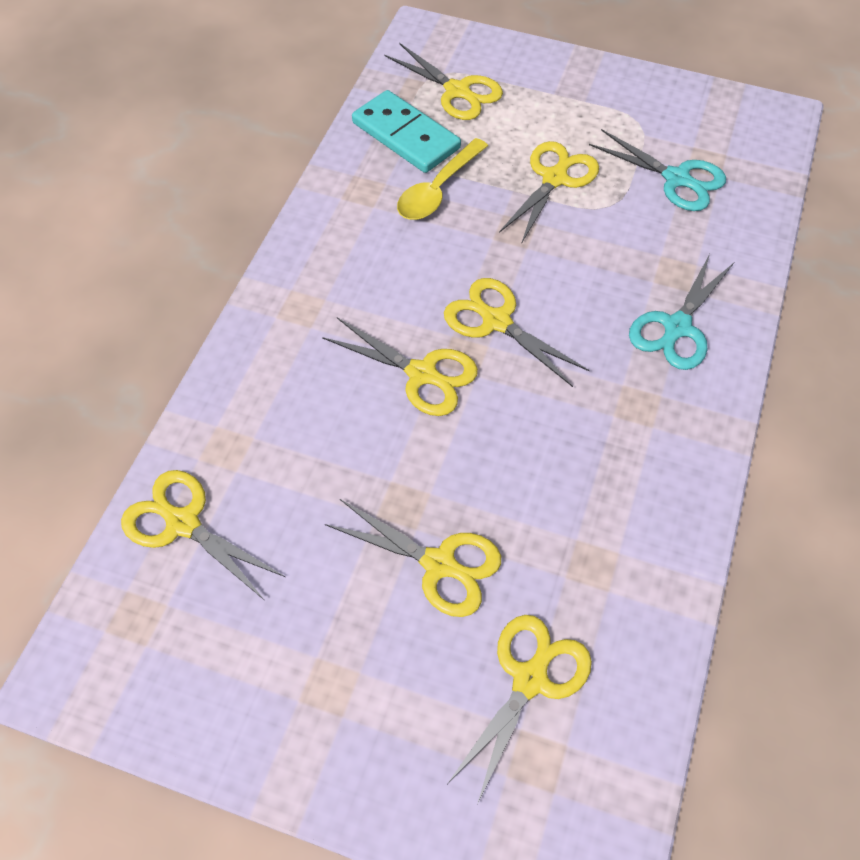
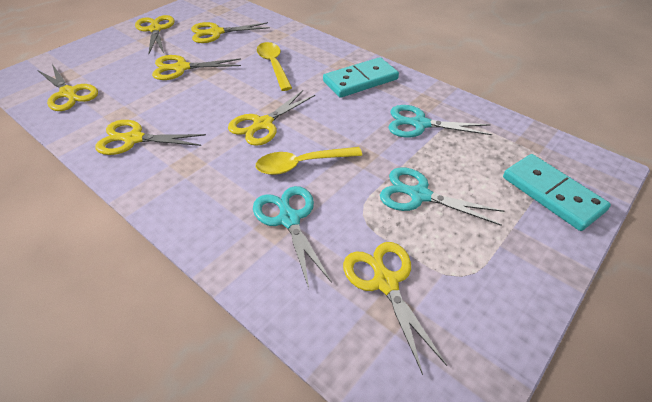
turquoise domino: 1 -> 2
turquoise scissors: 2 -> 3
yellow spoon: 1 -> 2

